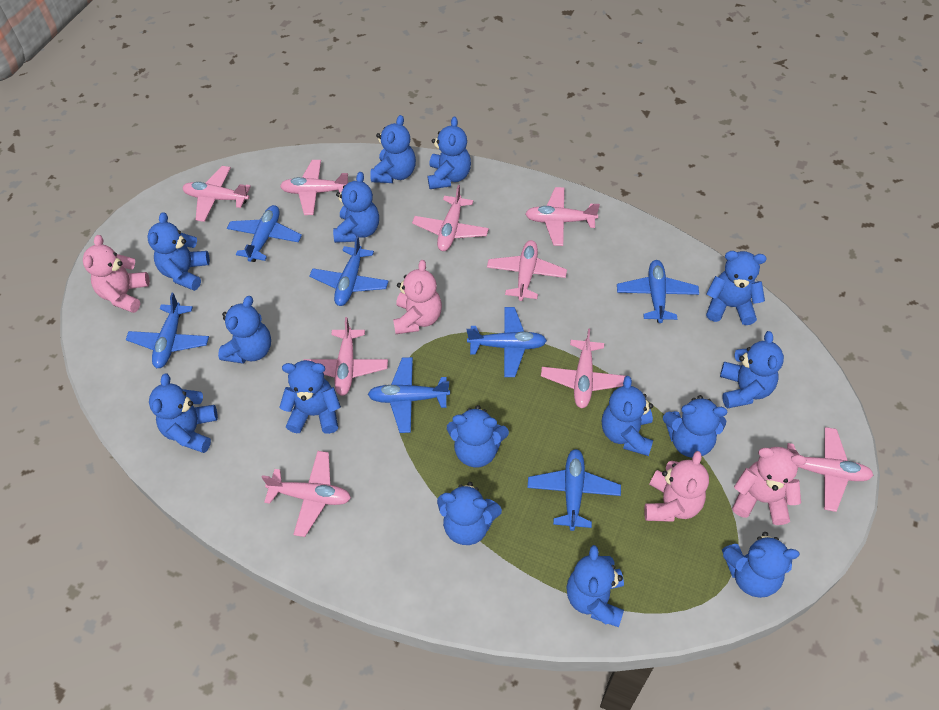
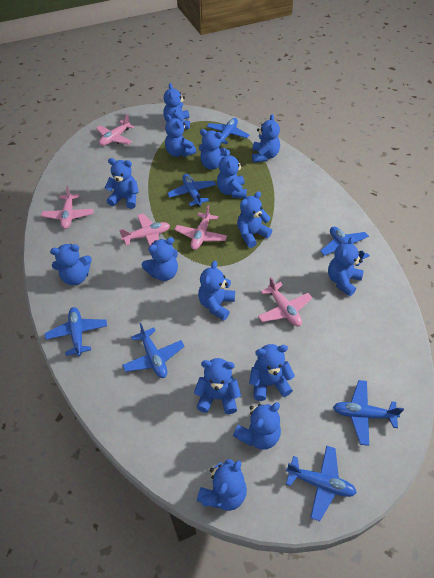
pink plane: 9 -> 5
pink teddy bear: 4 -> 0

